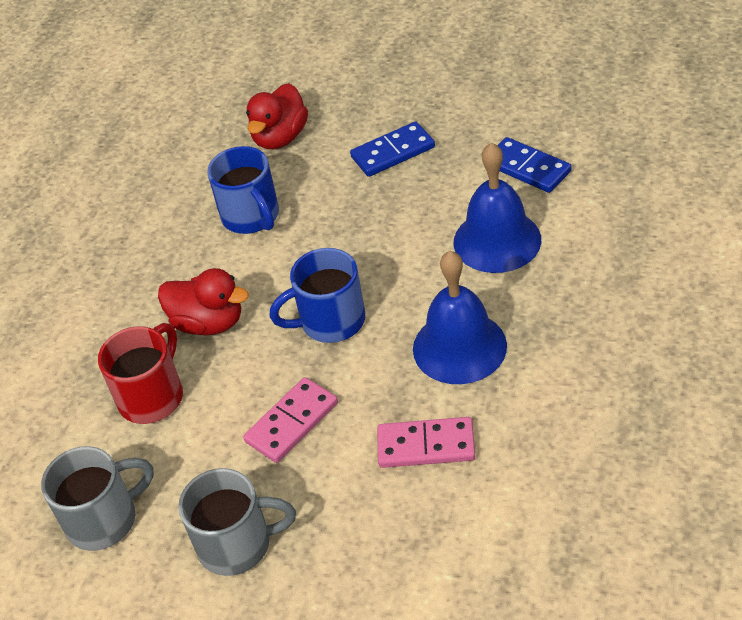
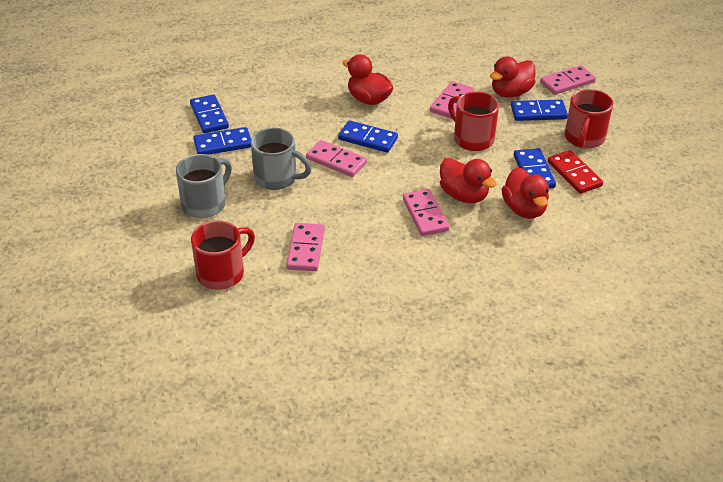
blue bell: 2 -> 0
blue domino: 2 -> 5
blue mug: 2 -> 0
pink domino: 2 -> 5
red domino: 0 -> 1
red duck: 2 -> 4
red mug: 1 -> 3

